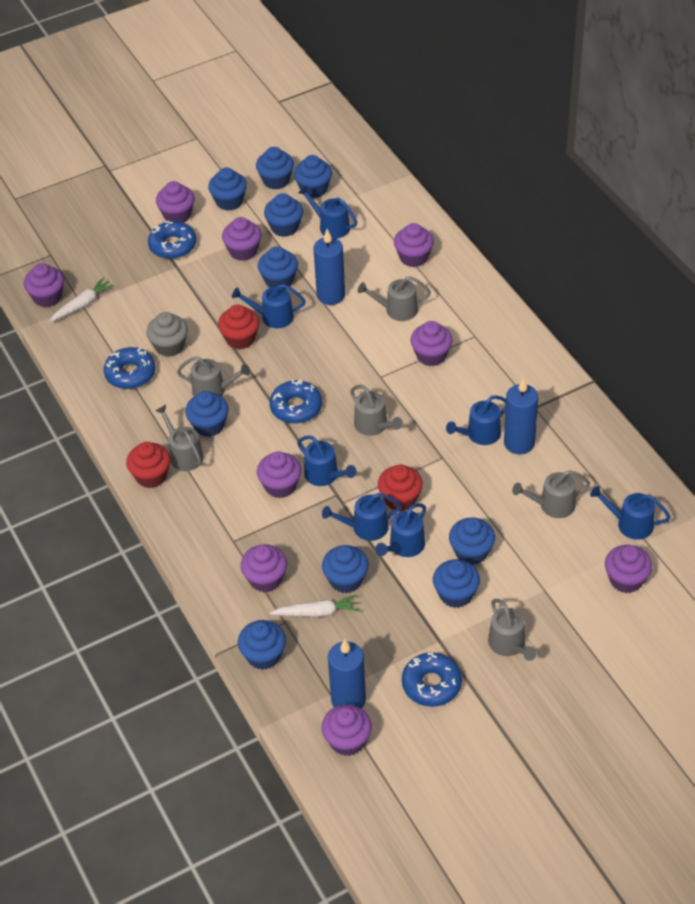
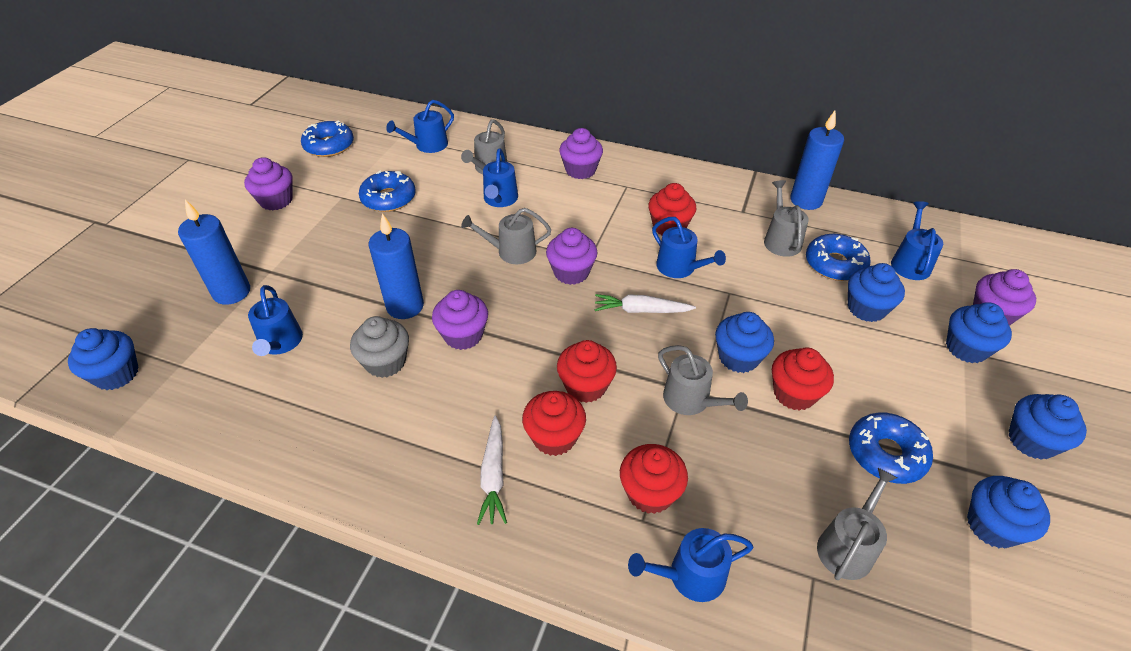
blue cupcake: 10 -> 6
blue watering can: 7 -> 6
grey watering can: 6 -> 5
purple cupcake: 9 -> 5
red cupcake: 3 -> 5

